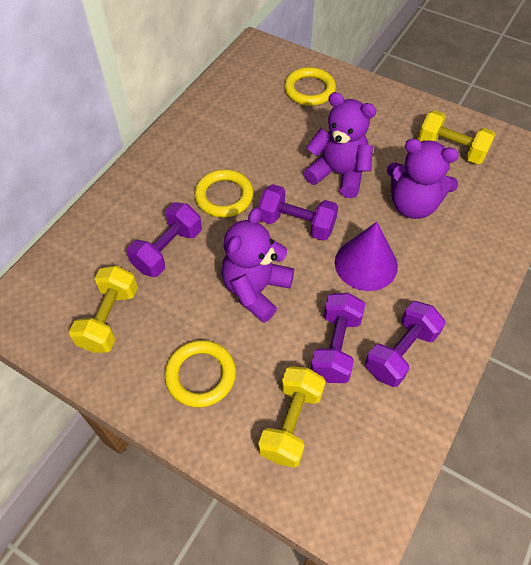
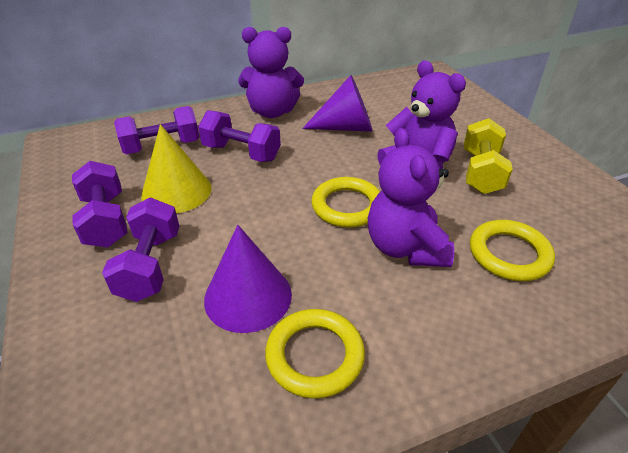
purple cone: 1 -> 2
yellow cone: 0 -> 1
yellow dumbbell: 3 -> 1

